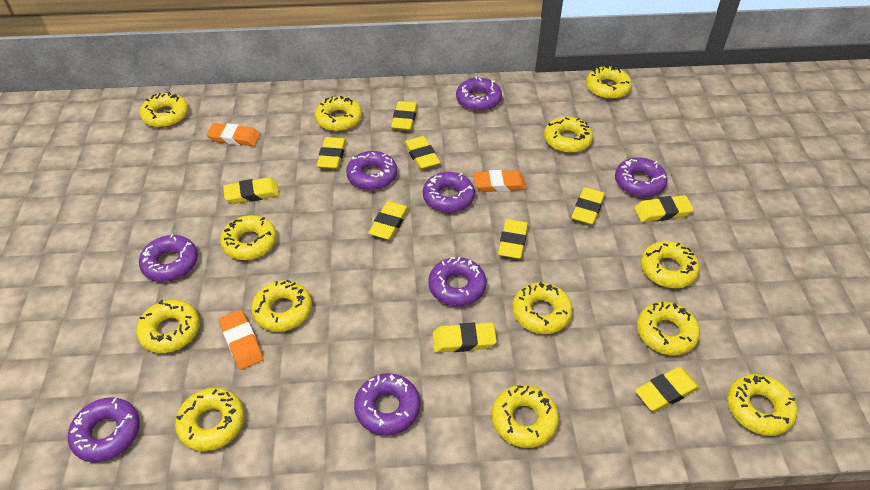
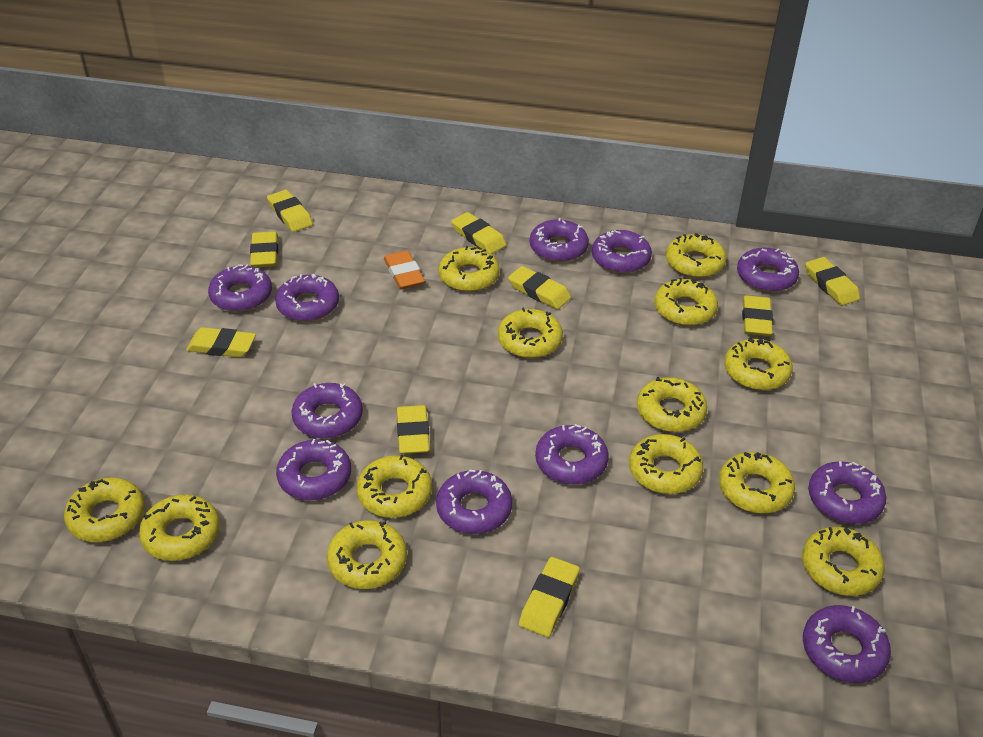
orange eraser: 3 -> 1
purple donut: 8 -> 11
yellow eraser: 10 -> 9

